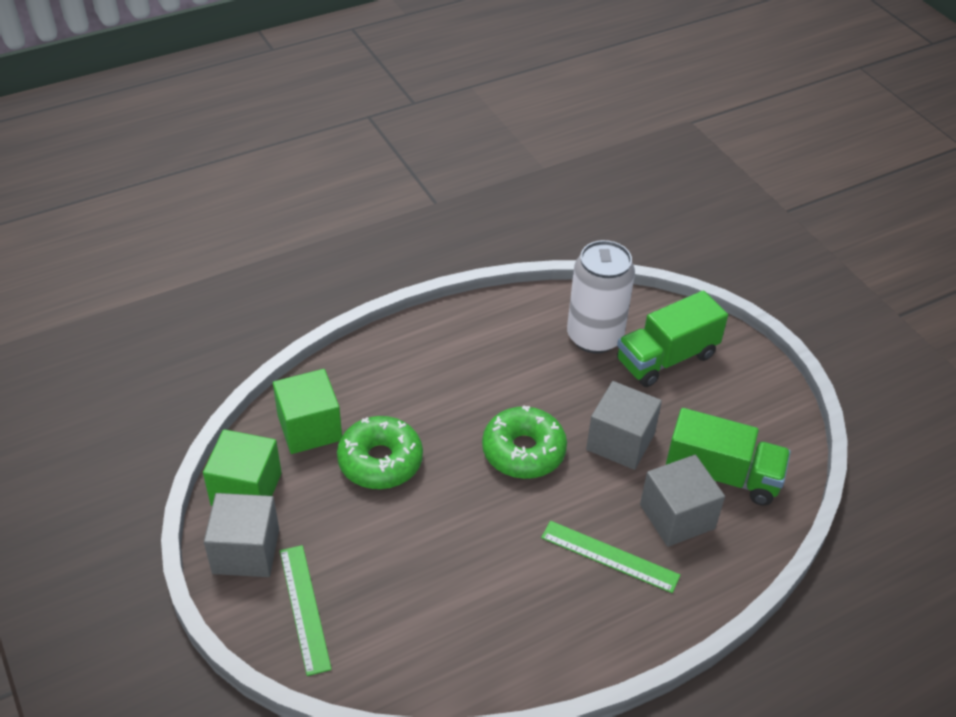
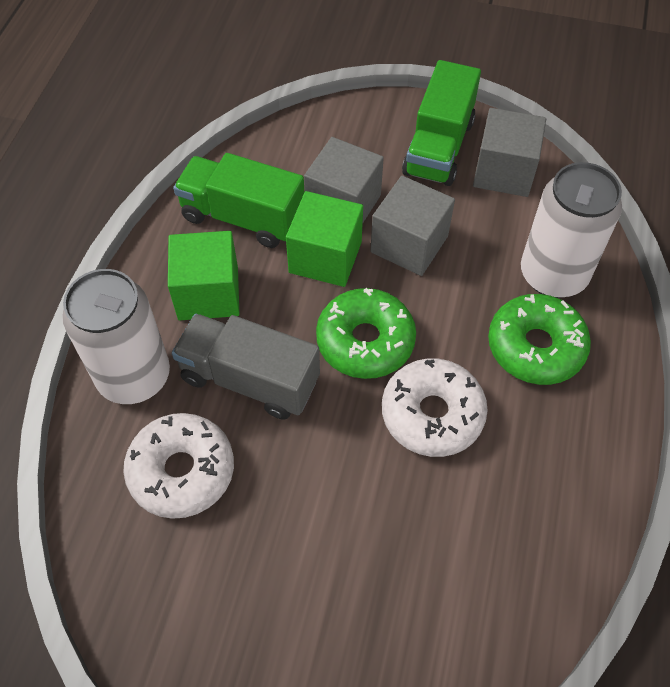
green ruler: 2 -> 0
grey truck: 0 -> 1
white can: 1 -> 2
white donut: 0 -> 2

